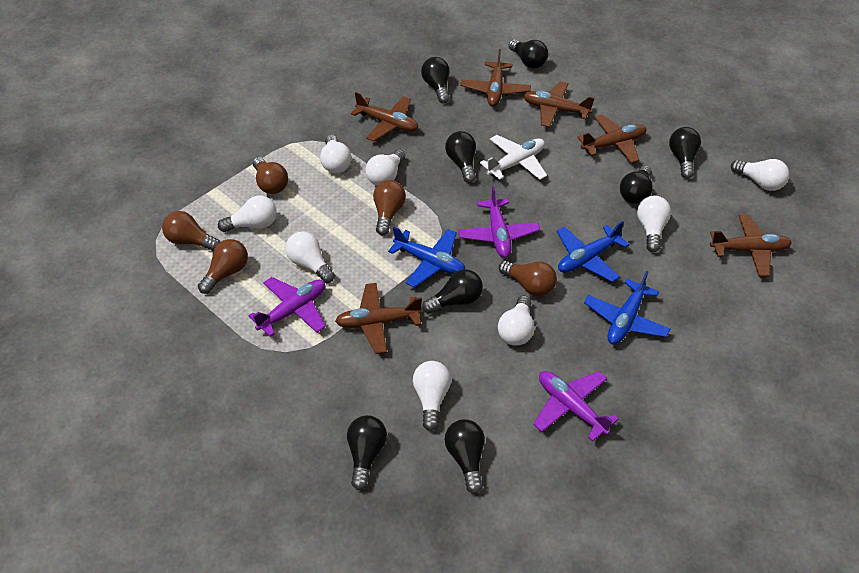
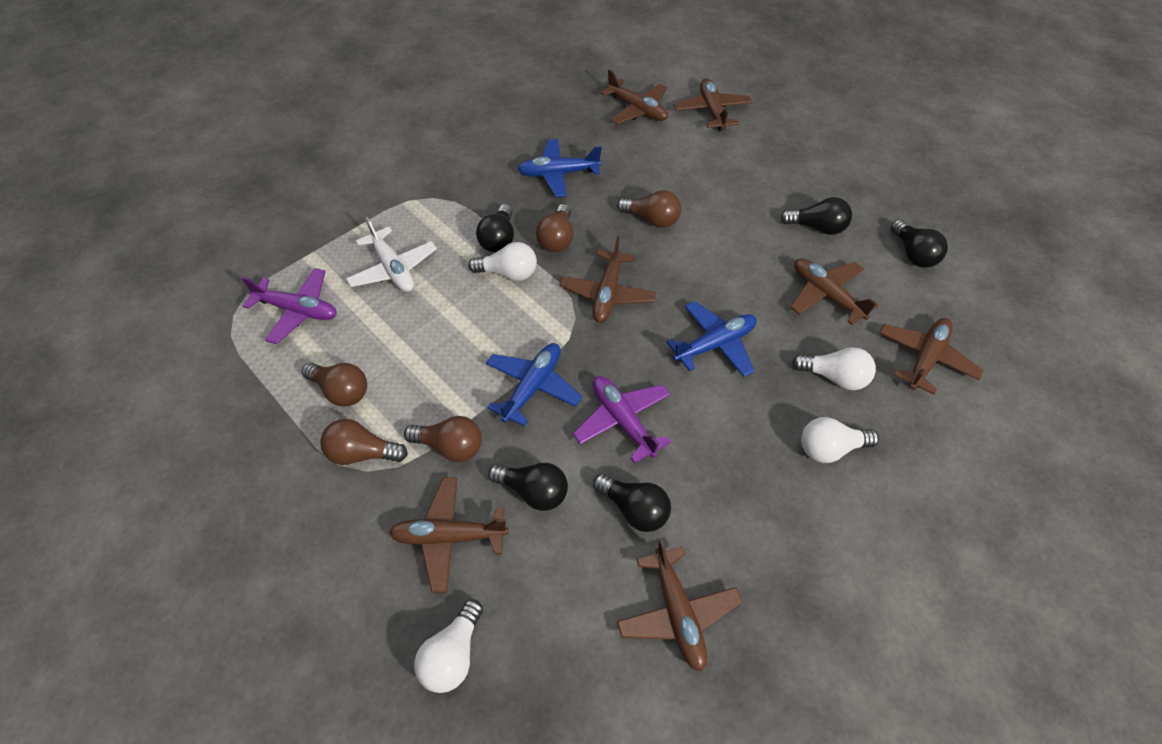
black light bulb: 8 -> 5
brown plane: 6 -> 7
purple plane: 3 -> 2
white light bulb: 8 -> 4

